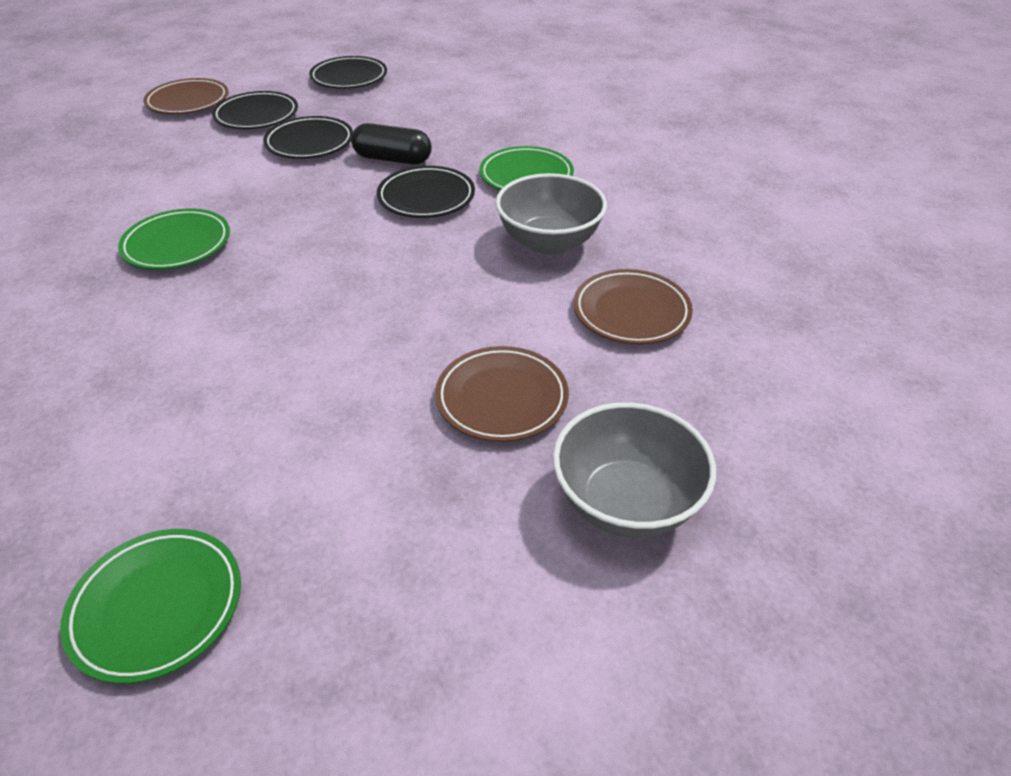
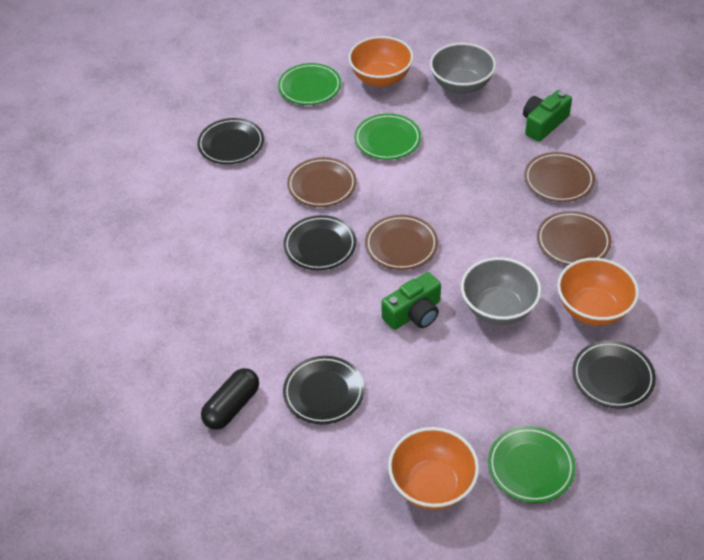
brown plate: 3 -> 4
green camera: 0 -> 2
orange bowl: 0 -> 3

